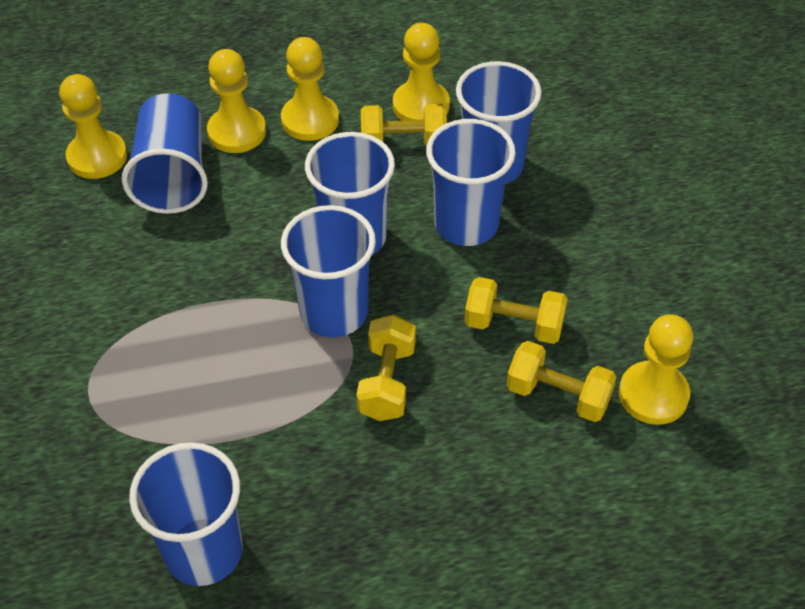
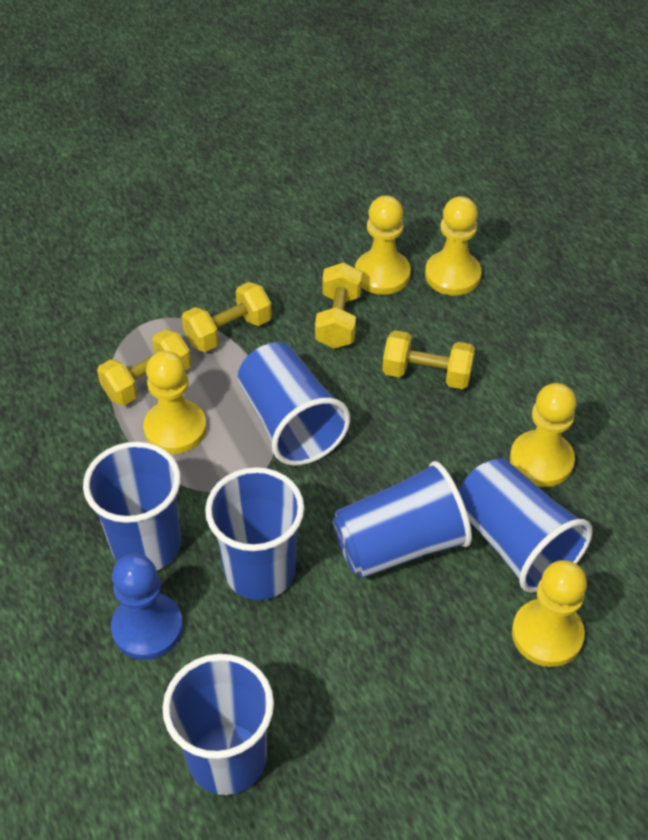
blue pawn: 0 -> 1

